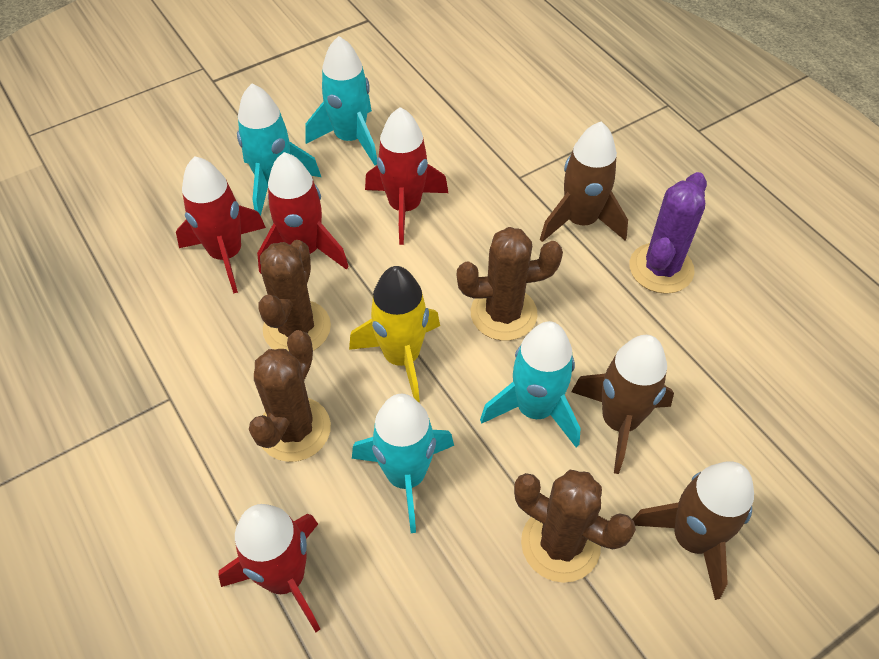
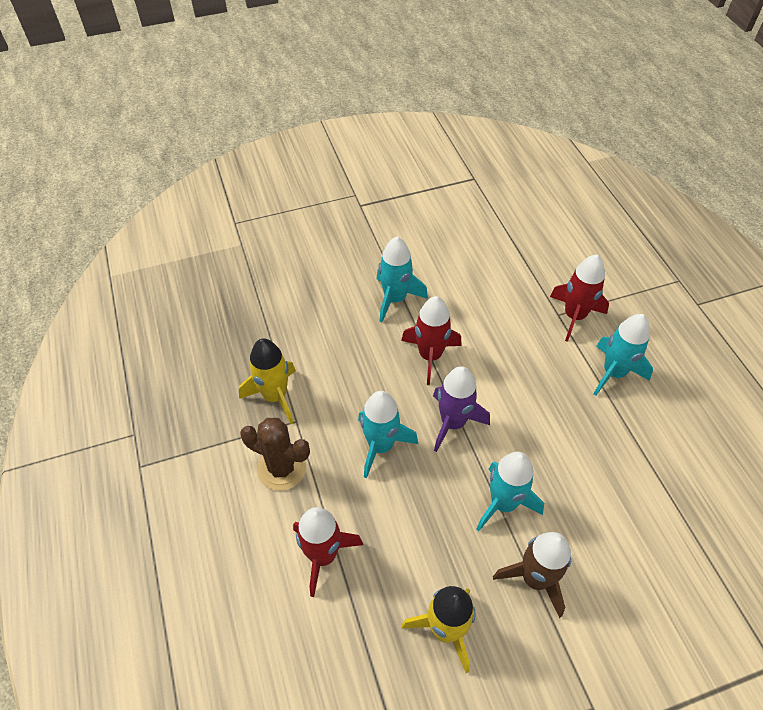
brown cactus: 4 -> 1
brown rocket: 3 -> 1
purple cactus: 1 -> 0
purple rocket: 0 -> 1
red rocket: 4 -> 3
yellow rocket: 1 -> 2

